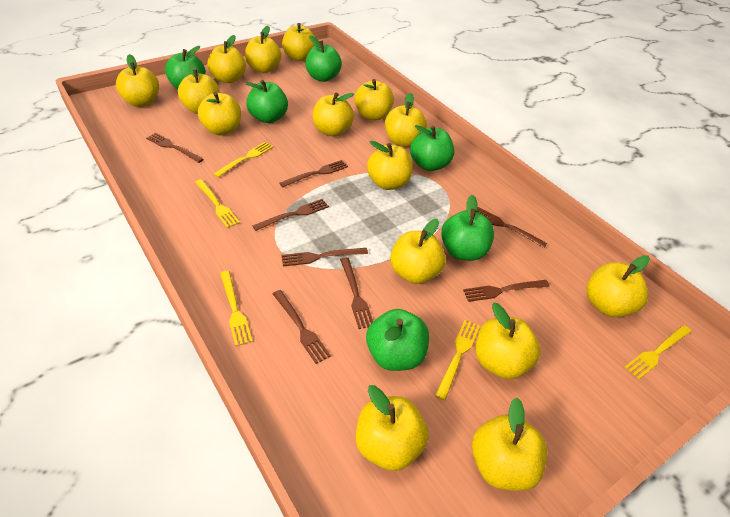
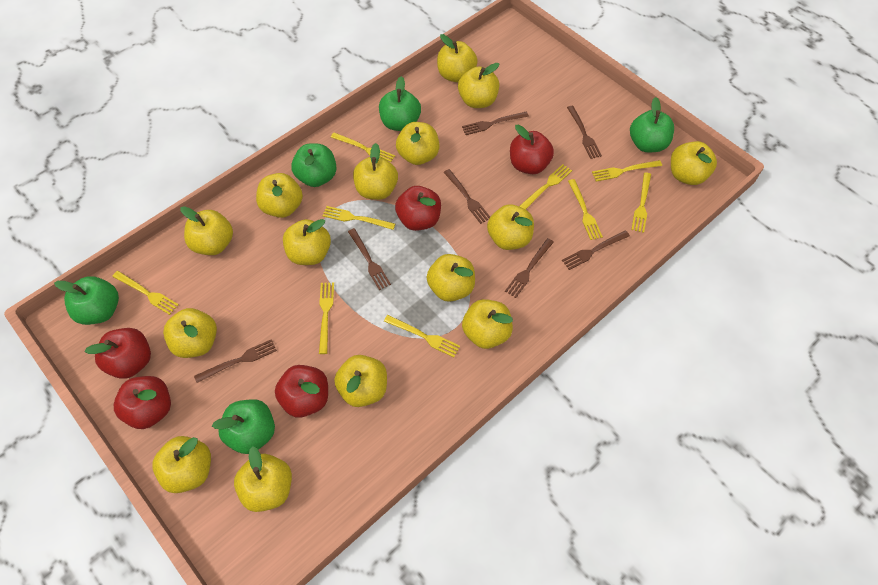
brown fork: 8 -> 7
green apple: 6 -> 5
red apple: 0 -> 5
yellow fork: 5 -> 9

